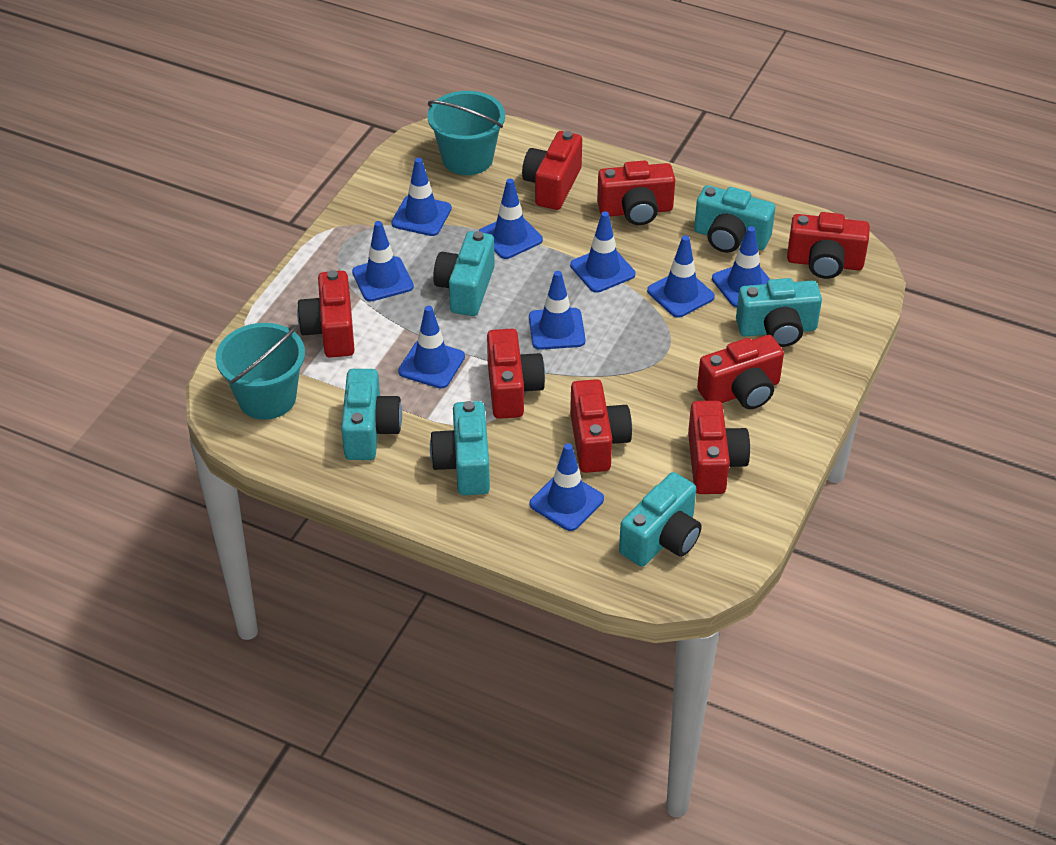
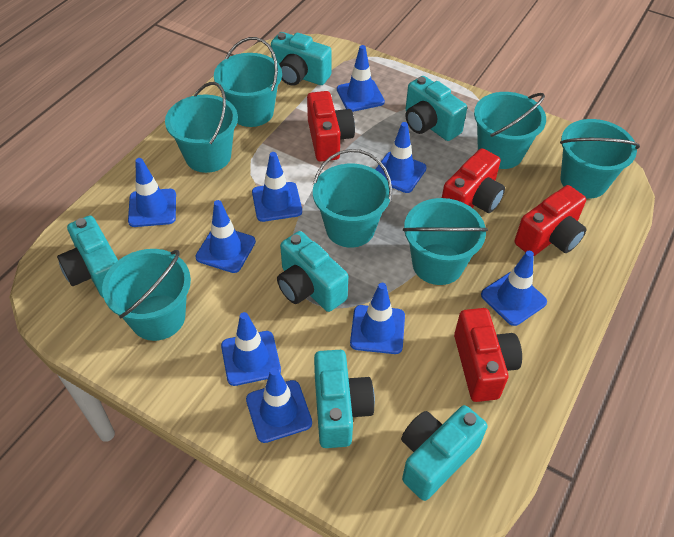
red camera: 8 -> 4
turquoise bucket: 2 -> 7

